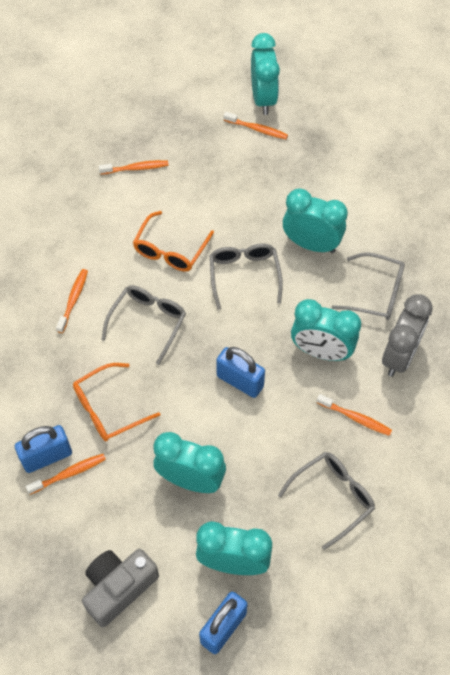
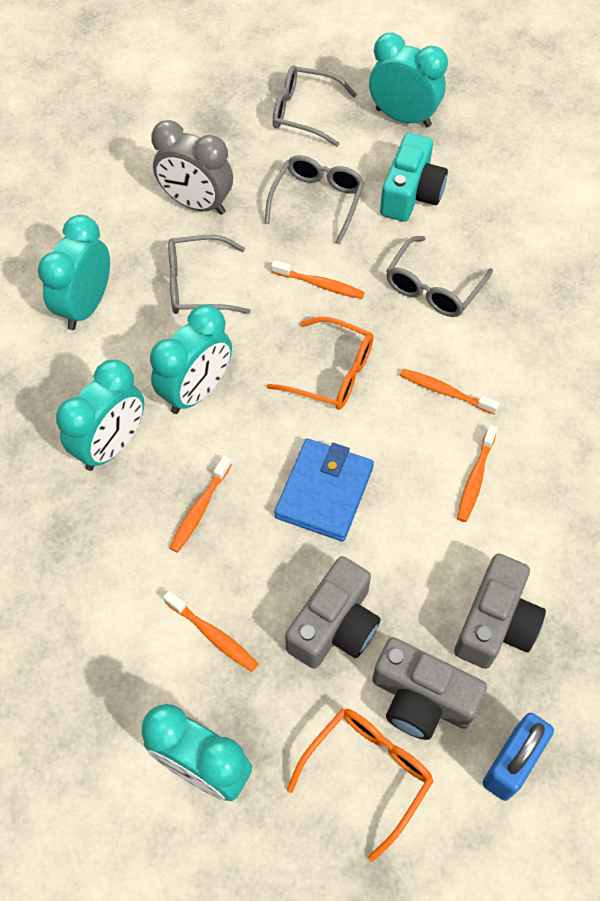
blue padlock: 3 -> 1
blue wallet: 0 -> 1
grey camera: 1 -> 3
turquoise camera: 0 -> 1

